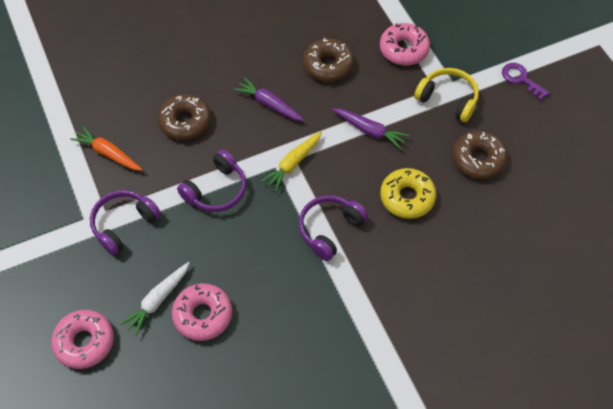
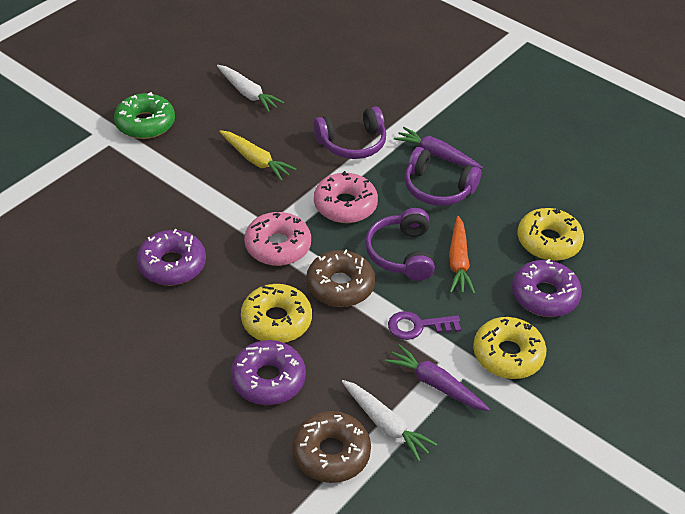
brown donut: 3 -> 2
green donut: 0 -> 1
pink donut: 3 -> 2
purple donut: 0 -> 3
white carrot: 1 -> 2
yellow donut: 1 -> 3
yellow headphones: 1 -> 0

